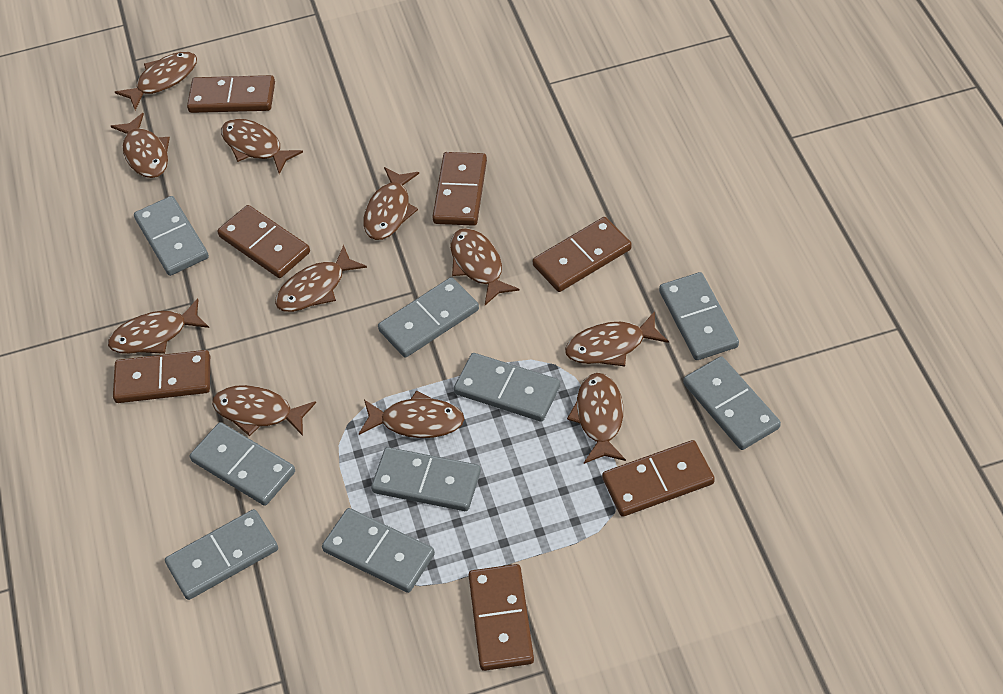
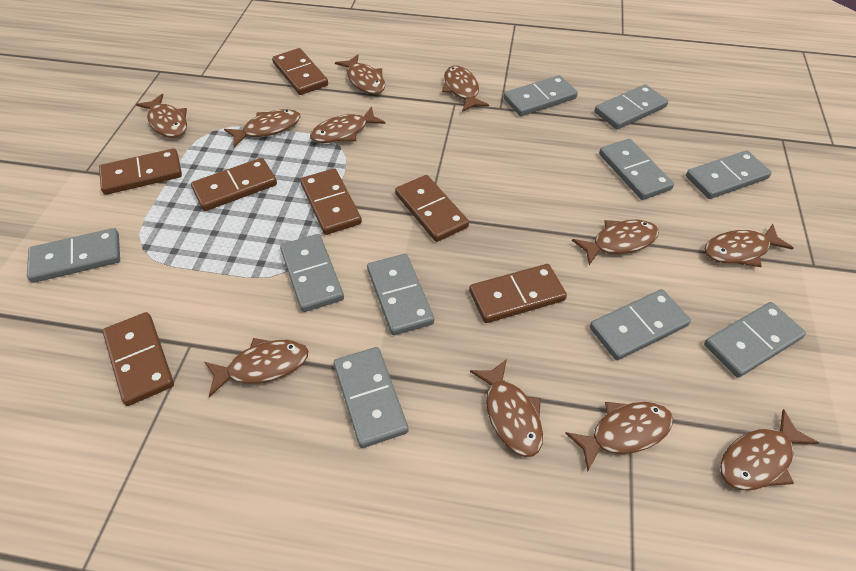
grey domino: 9 -> 10

